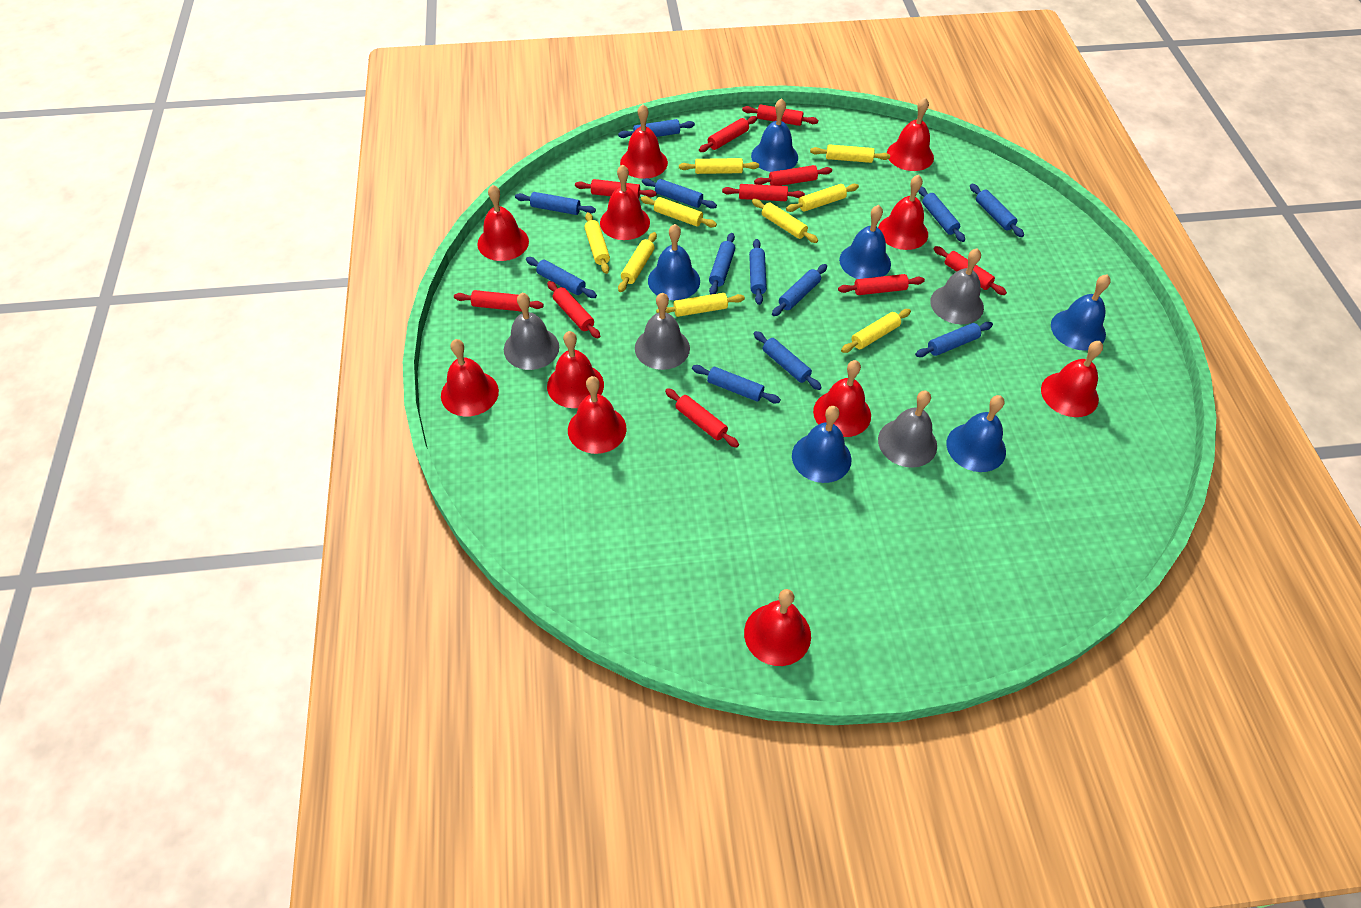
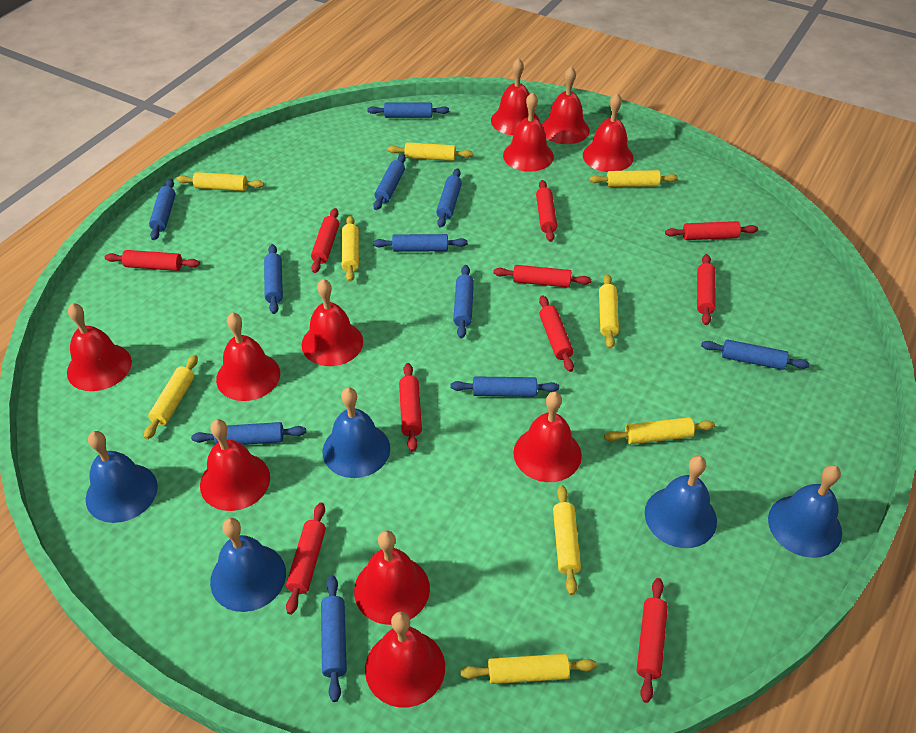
blue bell: 6 -> 5
blue rolling pin: 12 -> 11
grey bell: 4 -> 0

